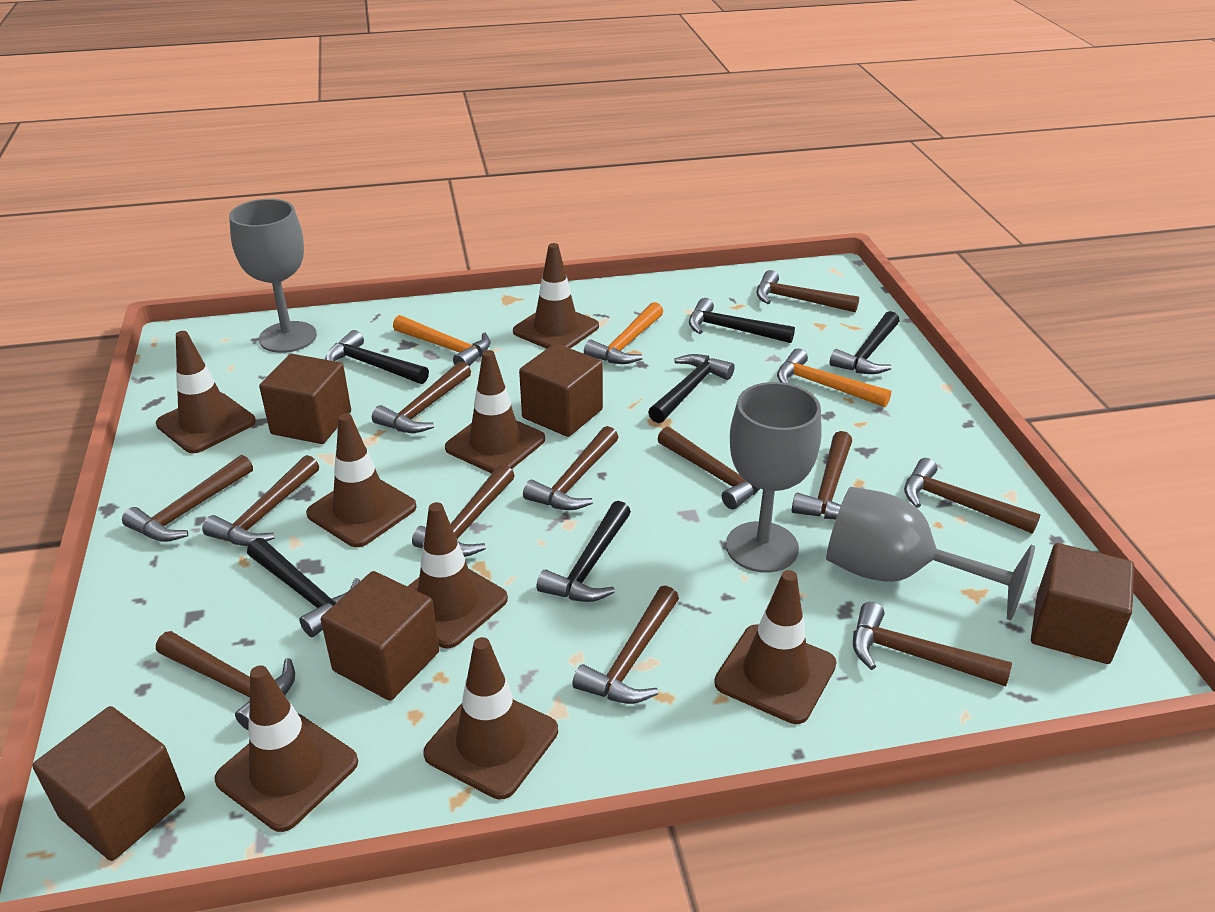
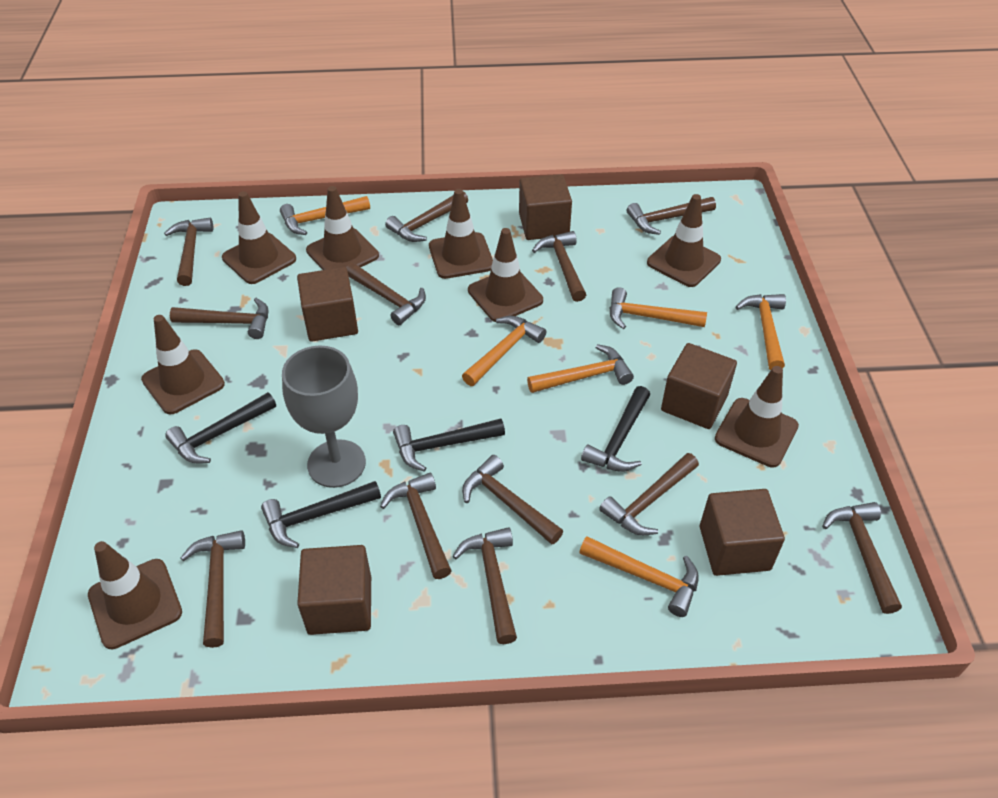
black hammer: 6 -> 4
grey goblet: 3 -> 1
orange hammer: 3 -> 6

